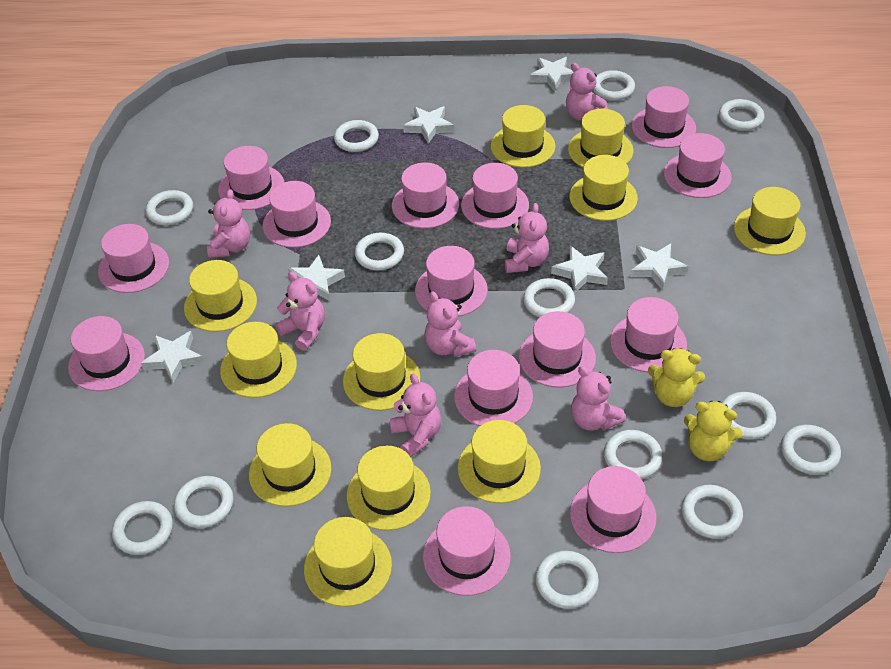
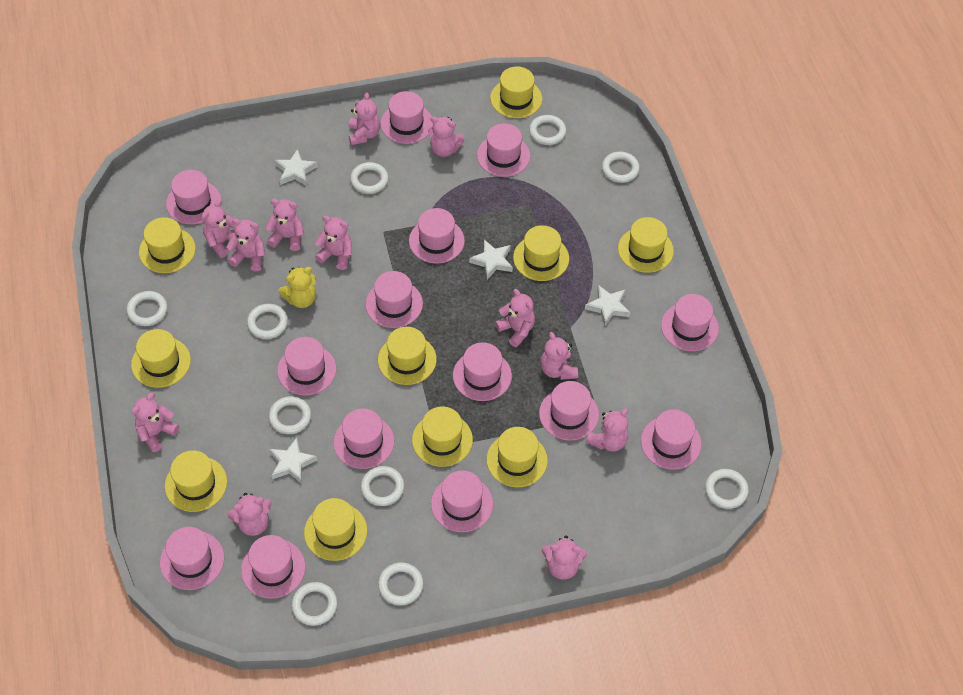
pink teddy bear: 7 -> 12
white ring: 13 -> 10
white star: 6 -> 4
yellow hat: 11 -> 10
yellow teddy bear: 2 -> 1

